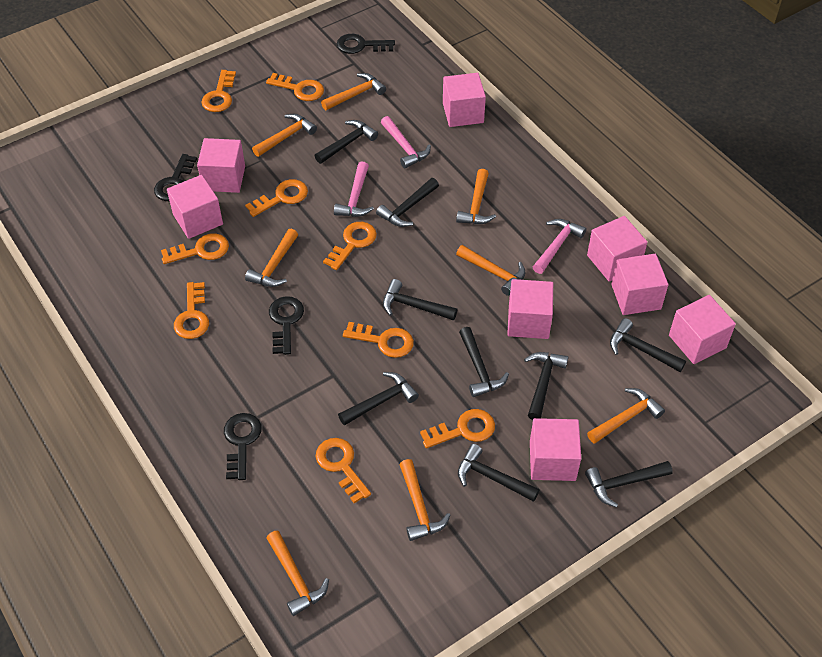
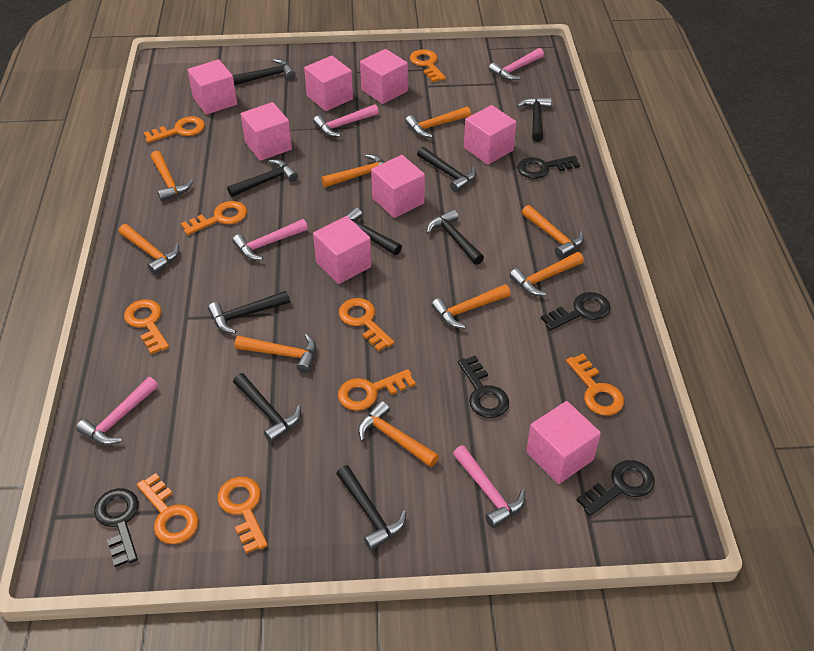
black key: 4 -> 5
orange hammer: 8 -> 9
pink hammer: 3 -> 5

